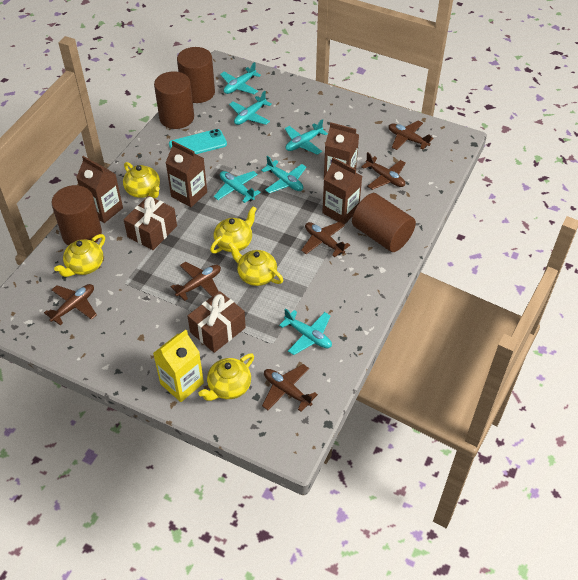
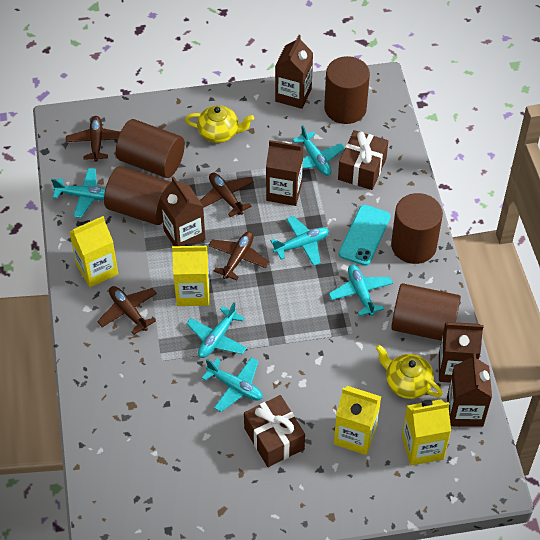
brown carton: 4 -> 5
brown cylinder: 4 -> 5
brown plane: 6 -> 4
yellow carton: 1 -> 4
yellow teapot: 5 -> 2

